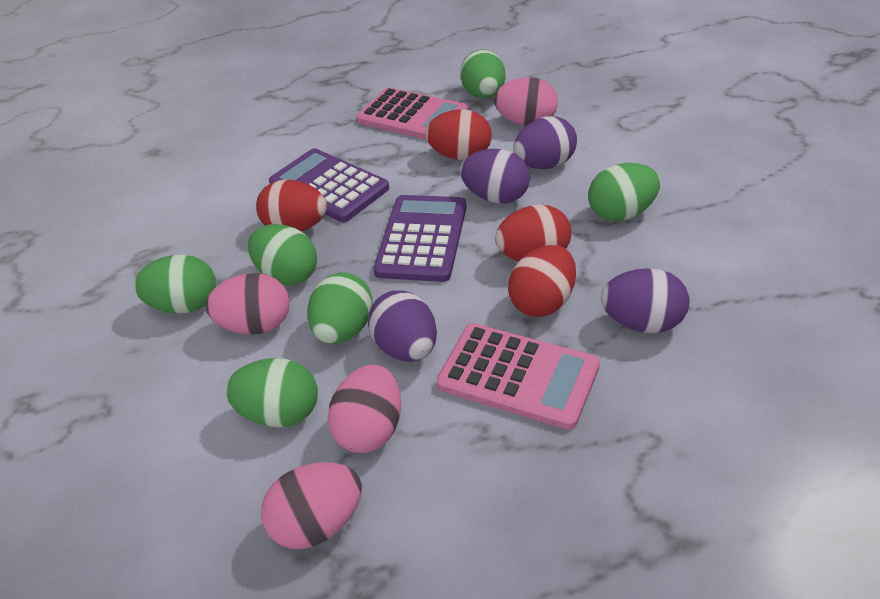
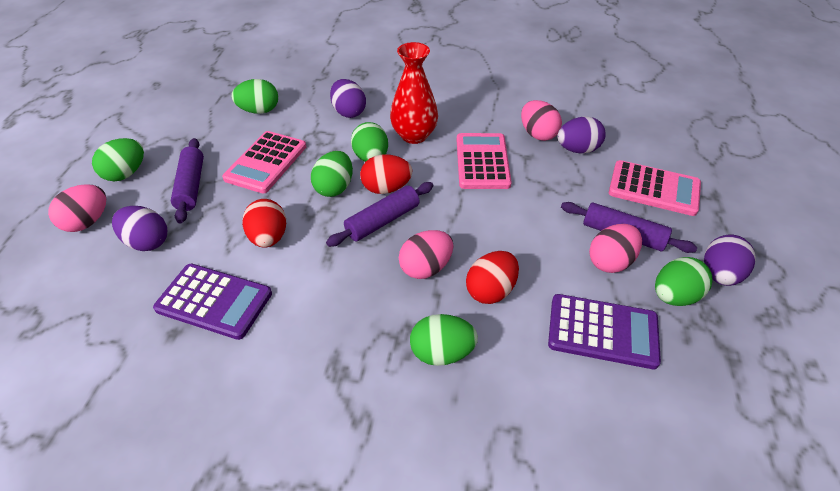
pink calculator: 2 -> 3
purple rolling pin: 0 -> 3
red egg: 4 -> 3
red vase: 0 -> 1

